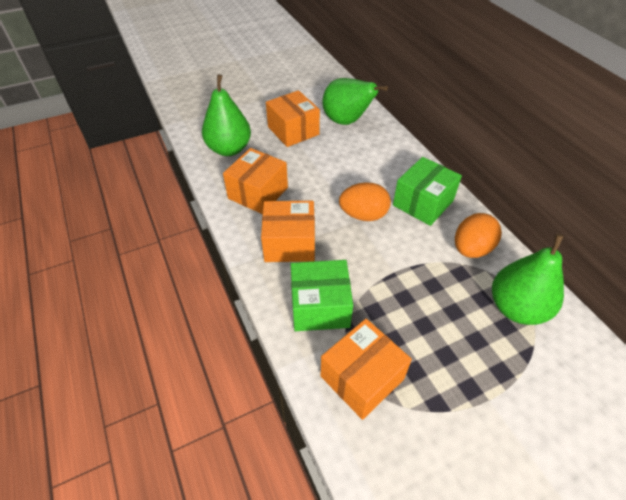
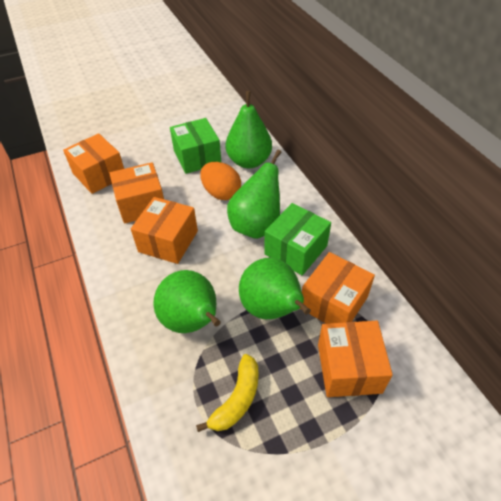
green pear: 3 -> 4
orange box: 4 -> 5
orange egg: 2 -> 1
yellow banana: 0 -> 1

